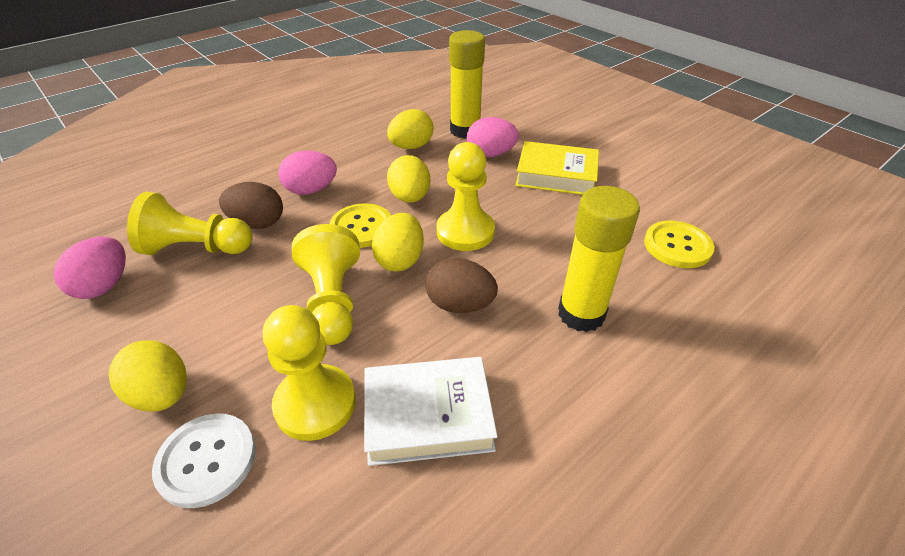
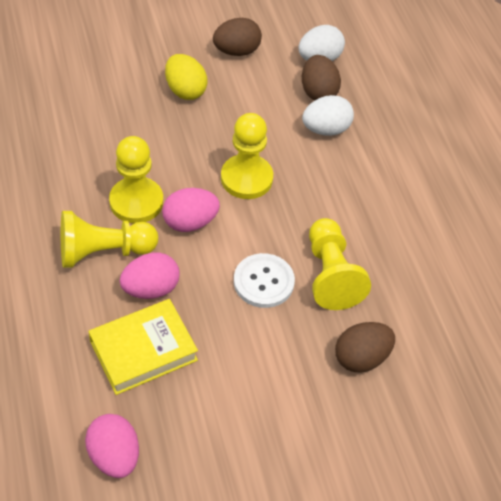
brown egg: 2 -> 3
white book: 1 -> 0
white egg: 0 -> 2
yellow button: 2 -> 0
yellow egg: 4 -> 1
yellow glue stick: 2 -> 0

